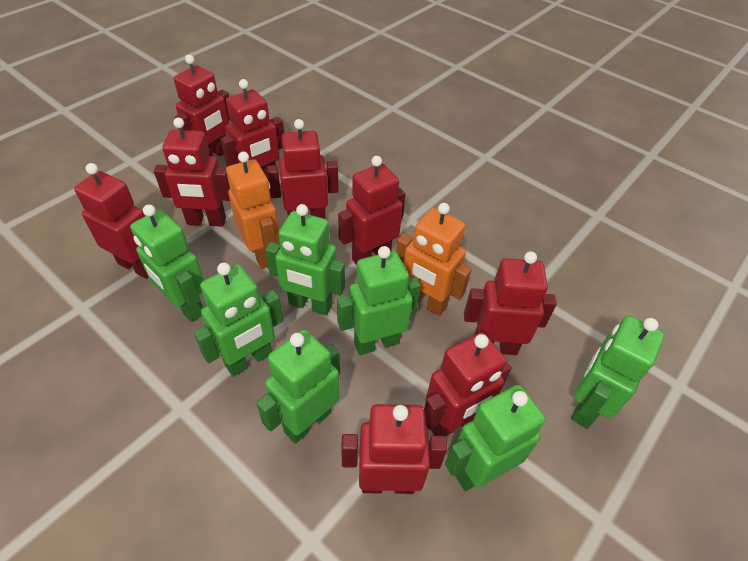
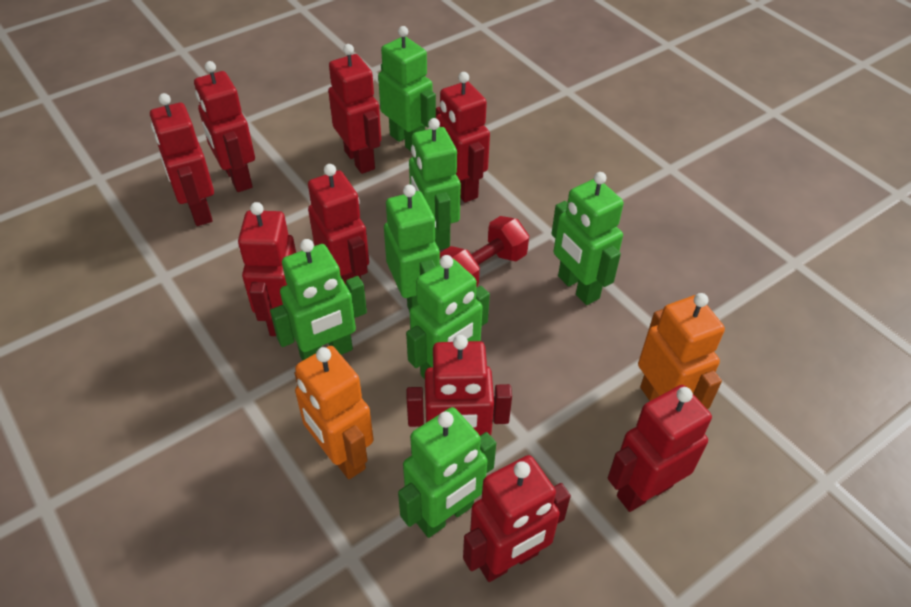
red dumbbell: 0 -> 1

